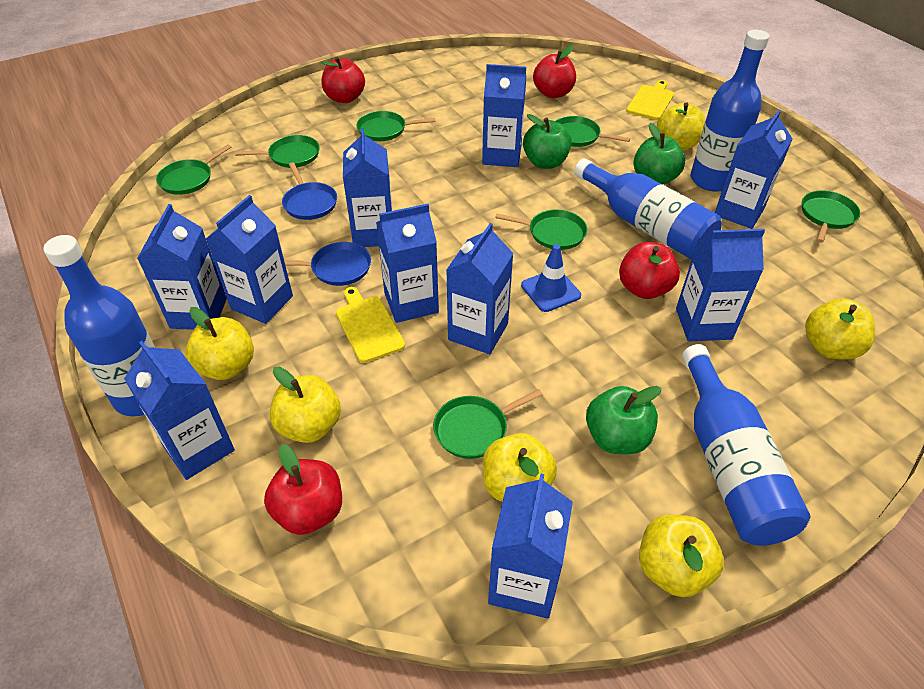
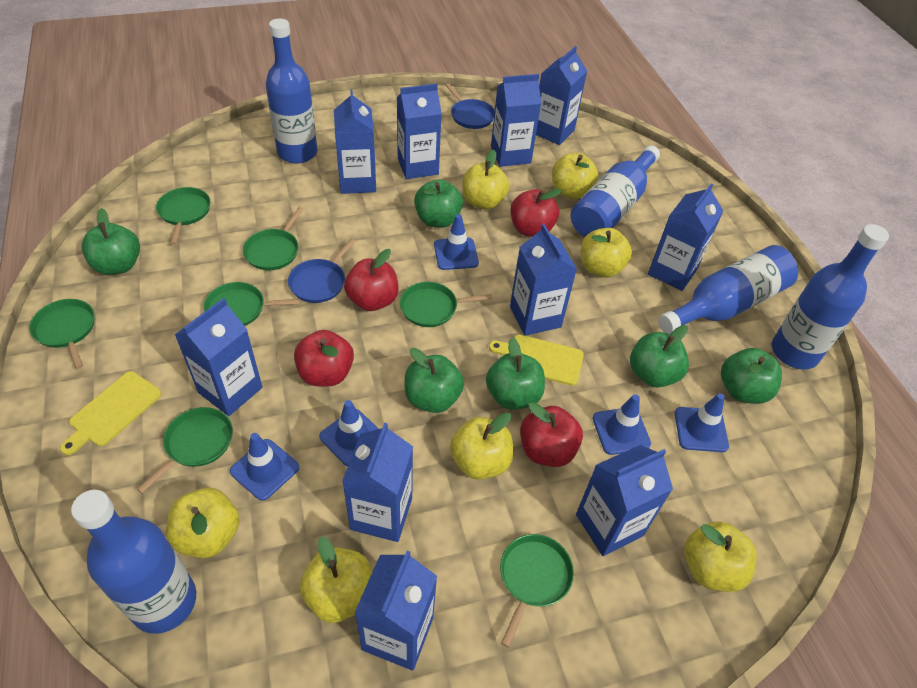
blue bottle: 4 -> 5
blue traffic cone: 1 -> 5
green apple: 3 -> 6
yellow apple: 6 -> 7

